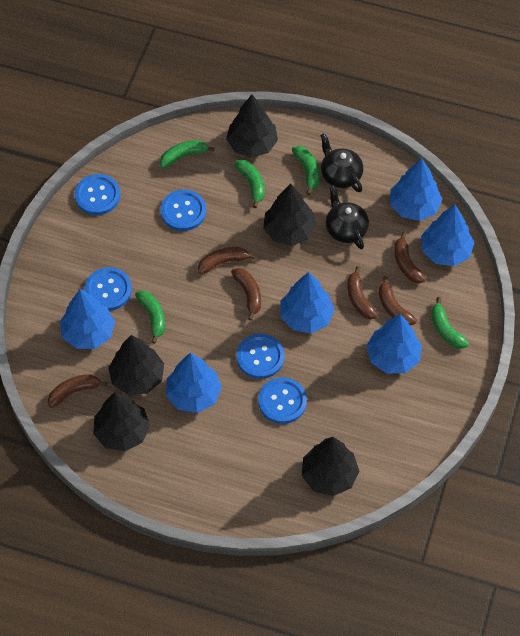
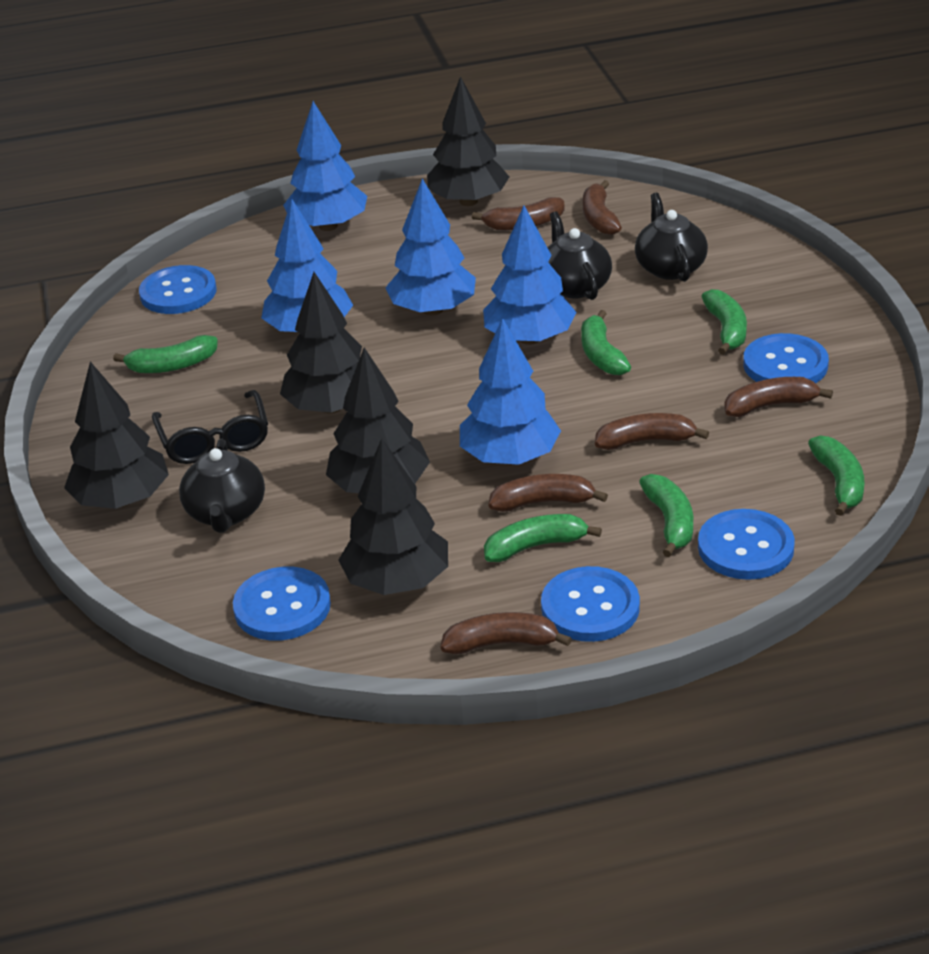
black glasses: 0 -> 1
black teapot: 2 -> 3
blue tree: 6 -> 5
green banana: 5 -> 6

